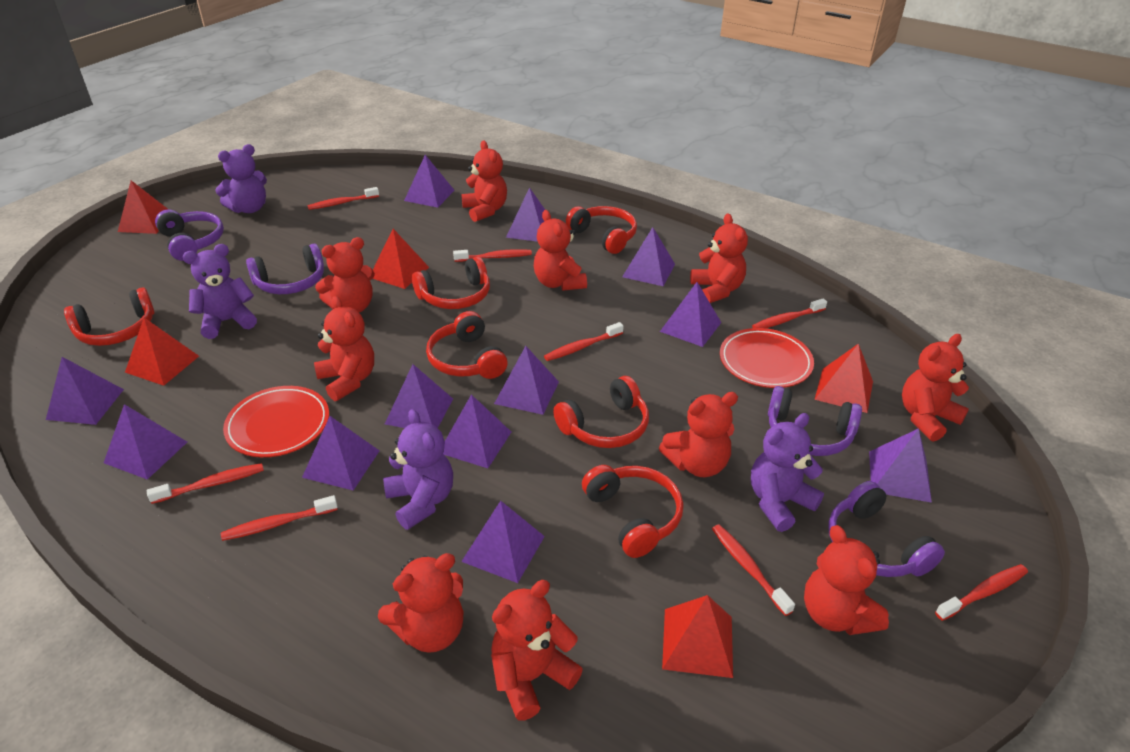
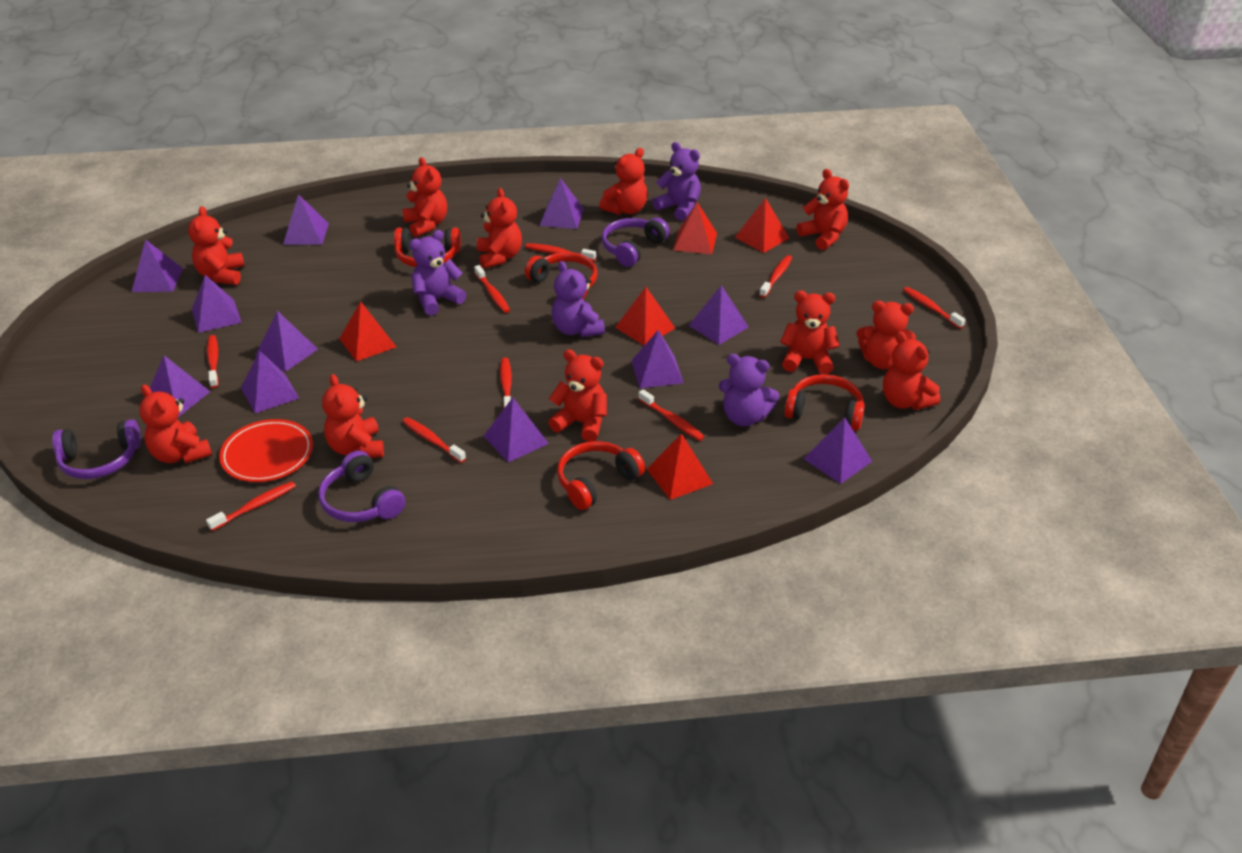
purple headphones: 4 -> 3
purple pyramid: 12 -> 11
red headphones: 6 -> 4
red plate: 2 -> 1
red teddy bear: 10 -> 11
red toothbrush: 8 -> 9

